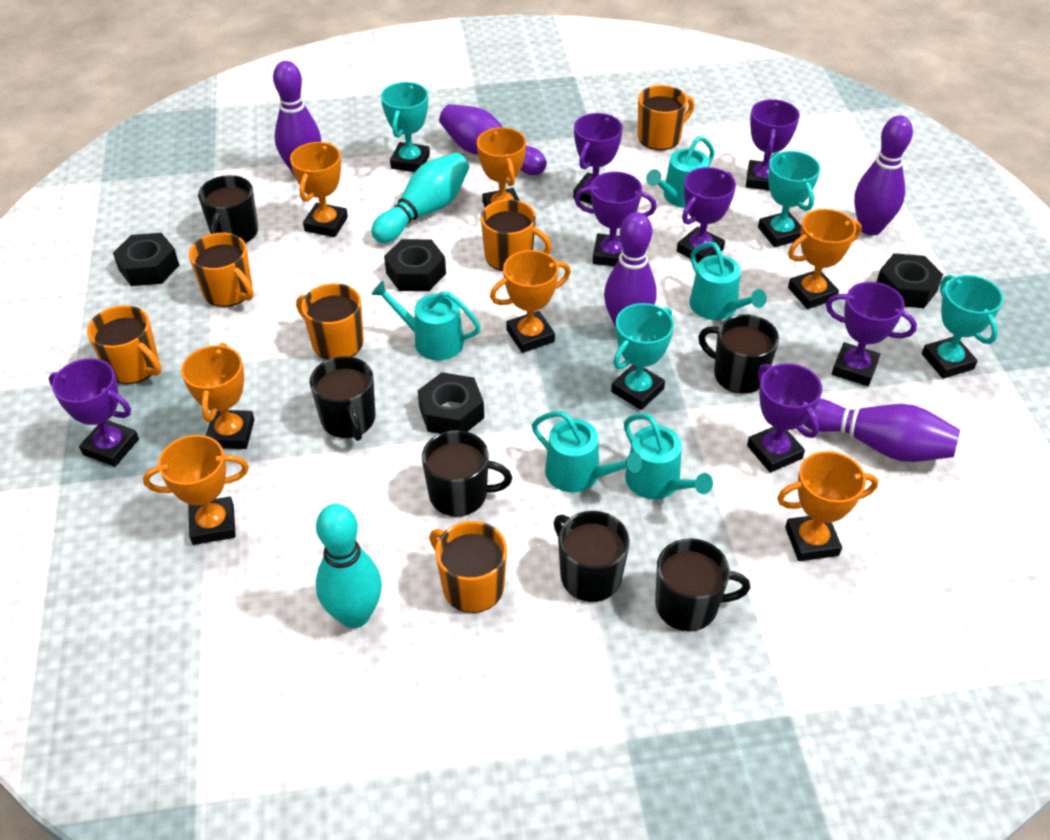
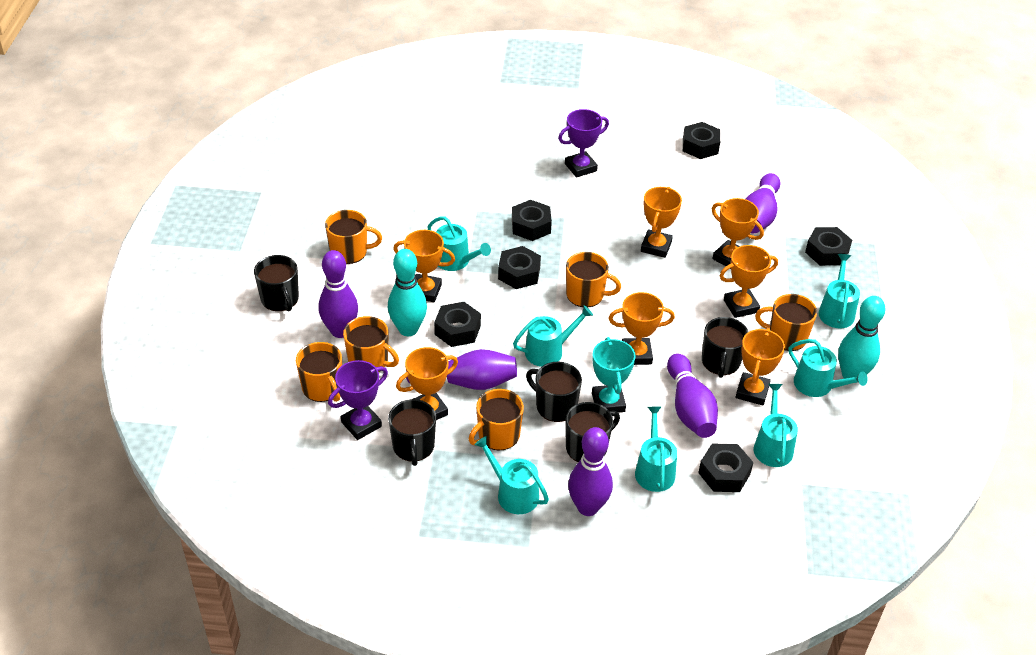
black mug: 6 -> 5
black nut: 4 -> 6
purple trophy: 7 -> 2
turquoise trophy: 4 -> 1
turquoise watering can: 5 -> 7

